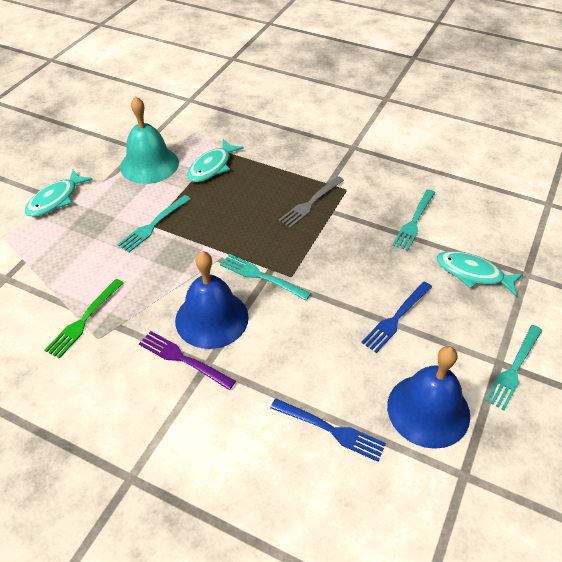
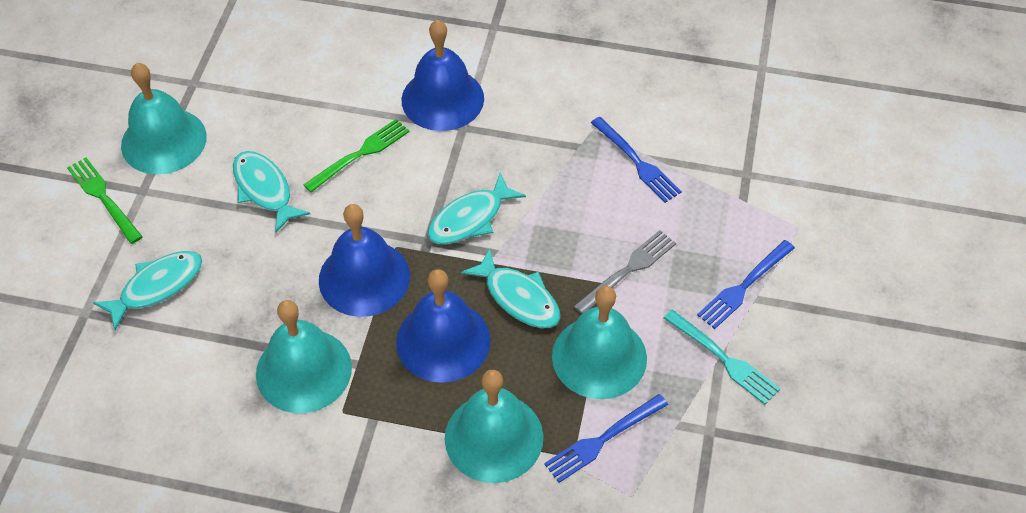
blue bell: 2 -> 3
blue fork: 2 -> 3
green fork: 1 -> 2
purple fork: 1 -> 0
turquoise bell: 1 -> 4
turquoise fish: 3 -> 4
turquoise fork: 4 -> 1

